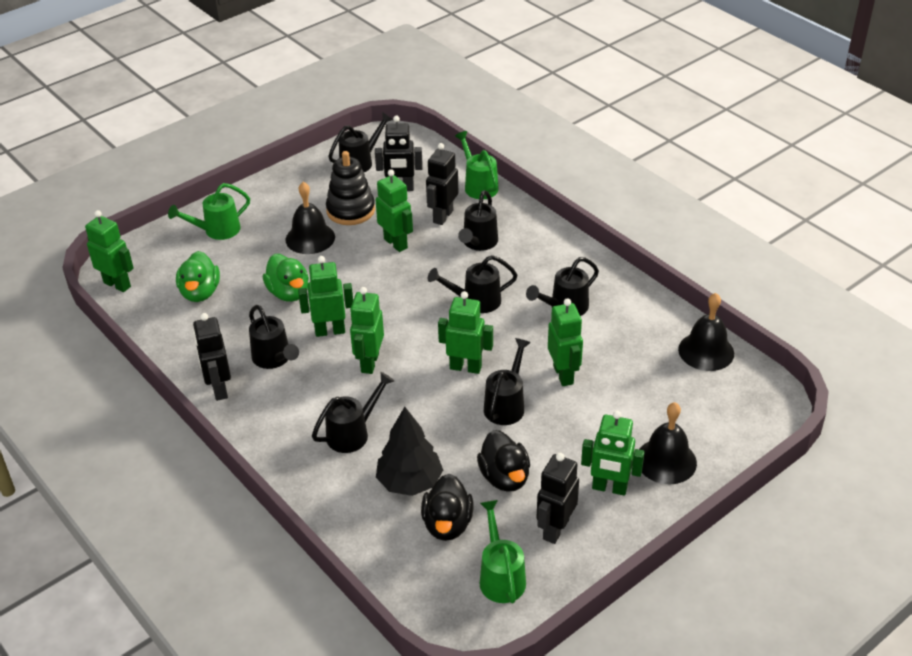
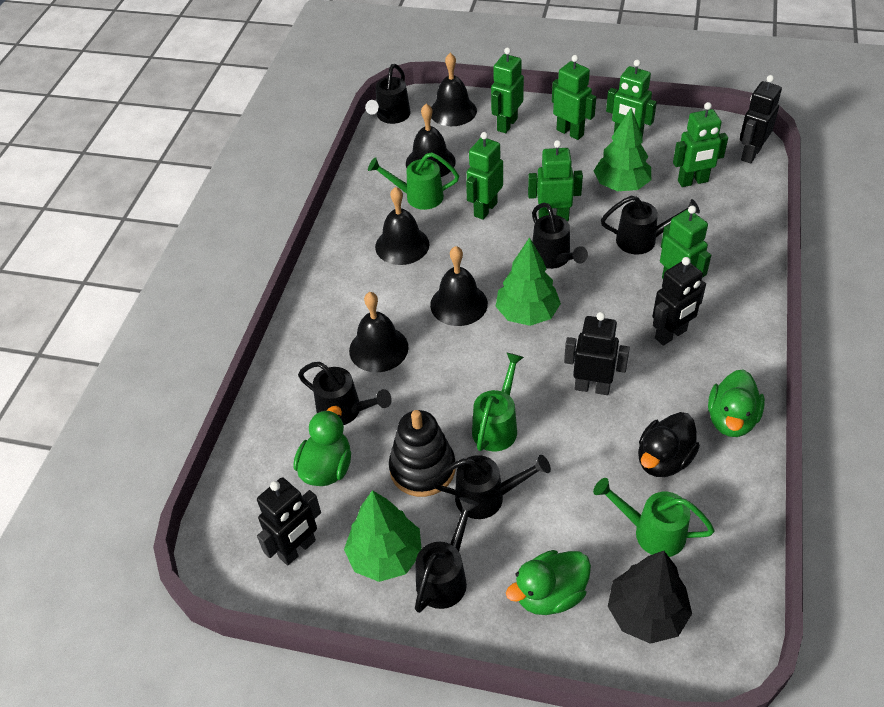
black bell: 3 -> 5
black duck: 2 -> 1
black watering can: 7 -> 6
green duck: 2 -> 3
green tree: 0 -> 3

